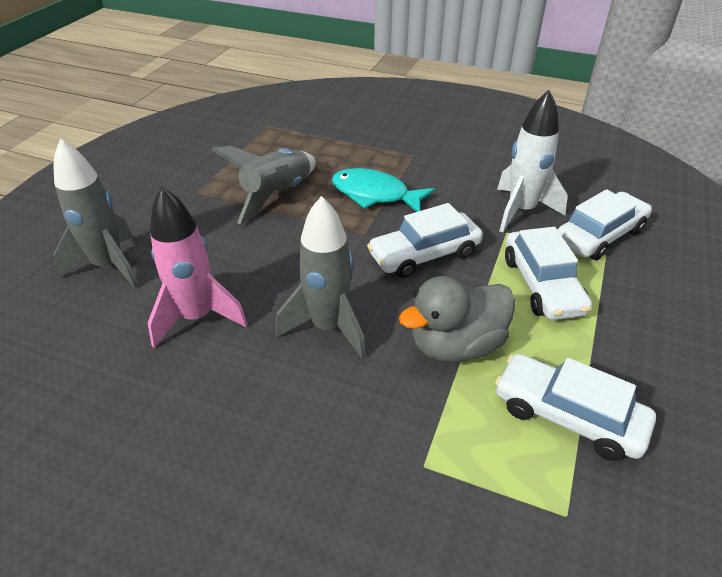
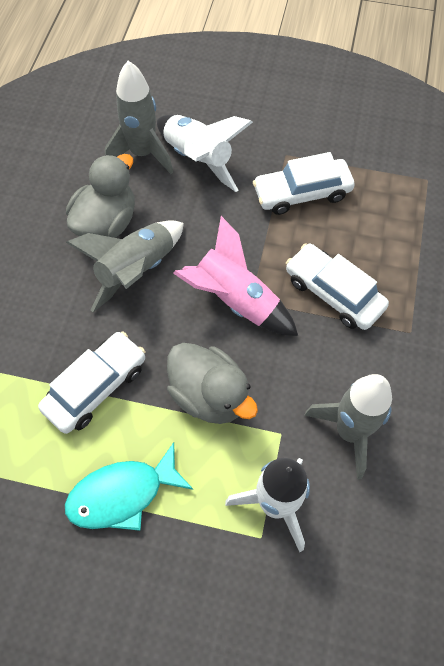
grey duck: 1 -> 2
white car: 4 -> 3
white rocket: 1 -> 2

